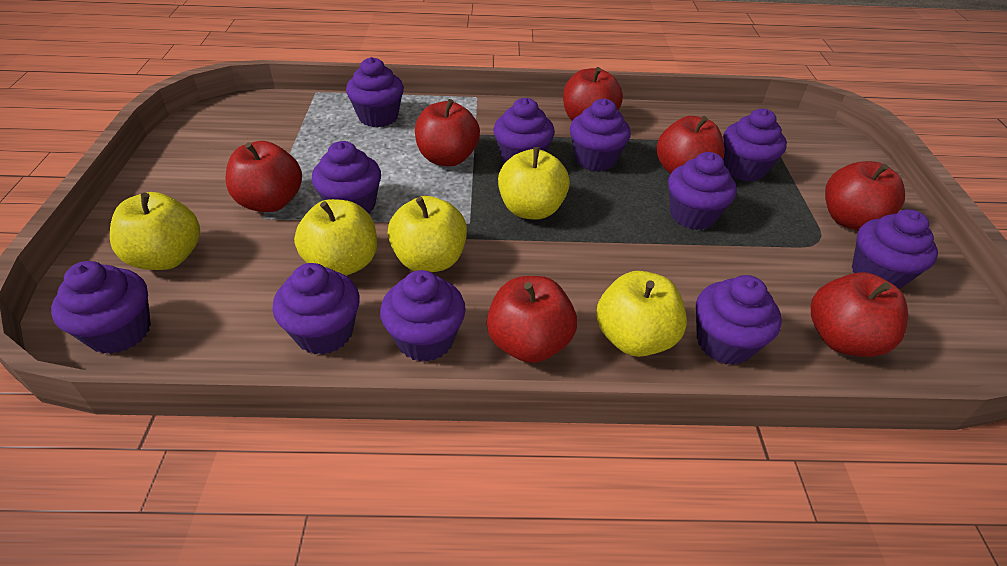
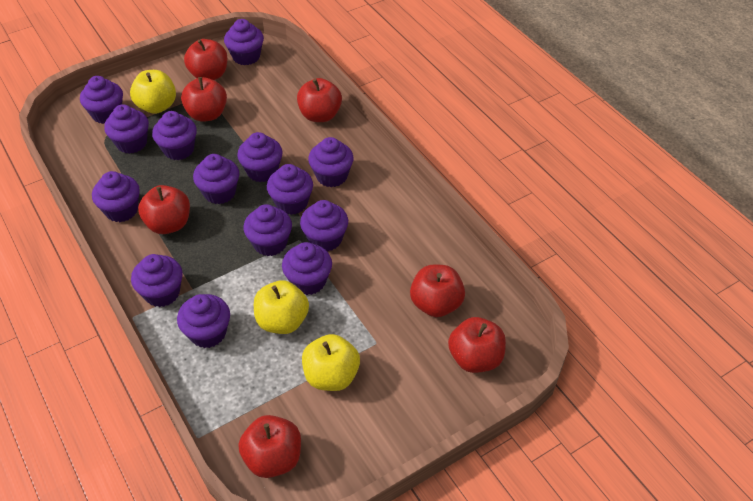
purple cupcake: 11 -> 14
yellow apple: 5 -> 3

